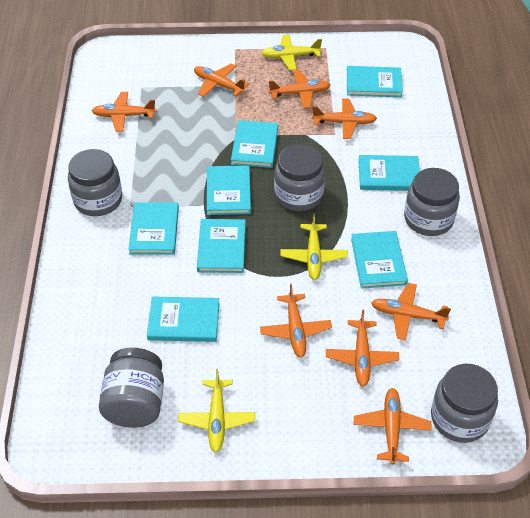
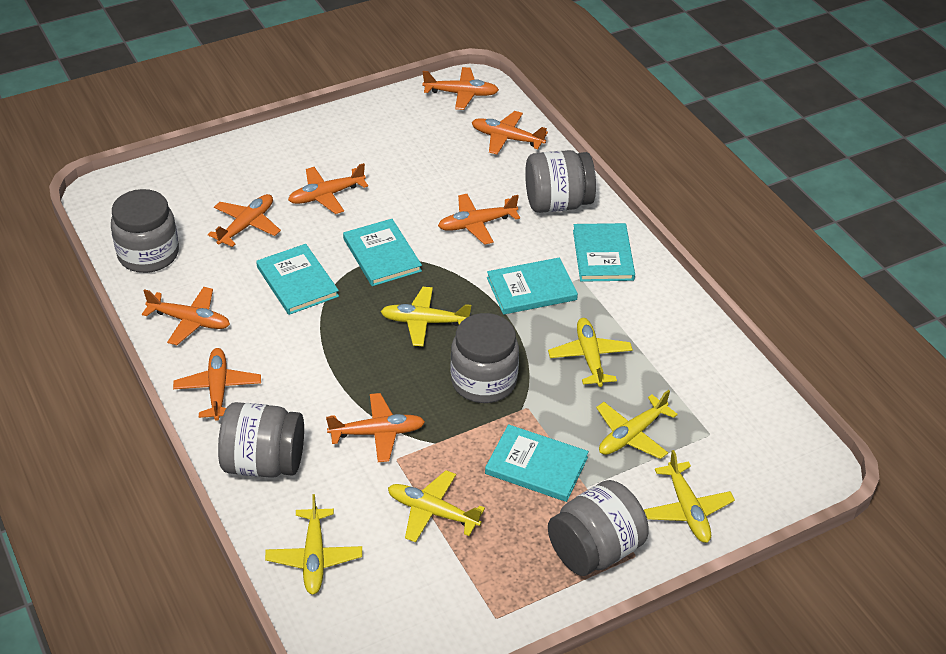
turquoise book: 8 -> 5
yellow plane: 3 -> 6

